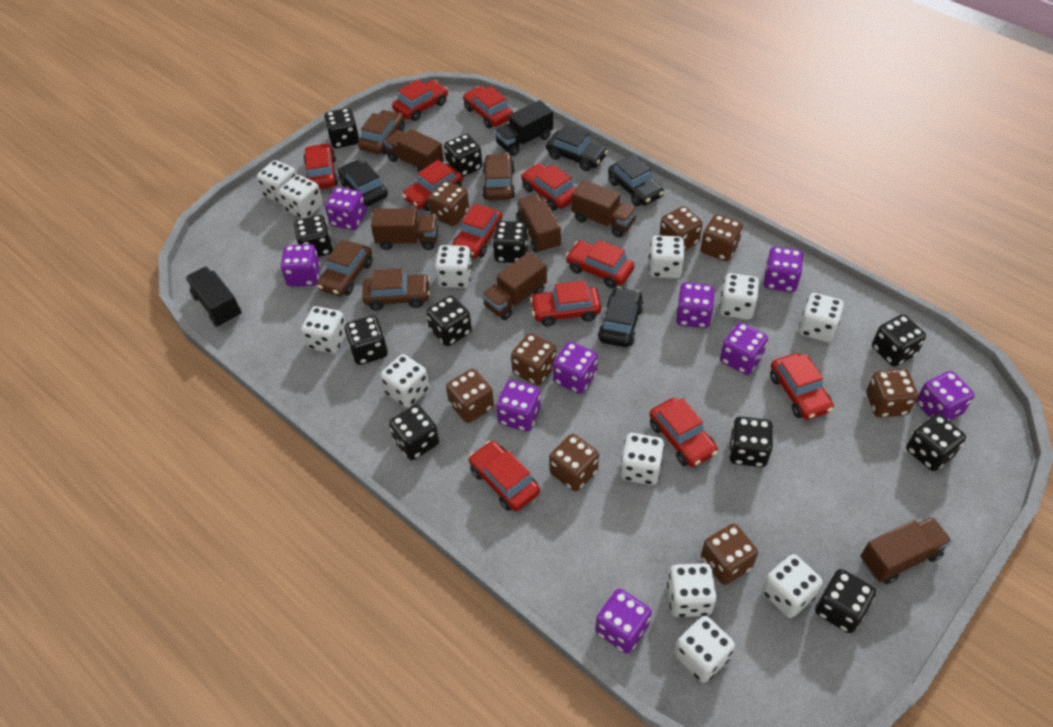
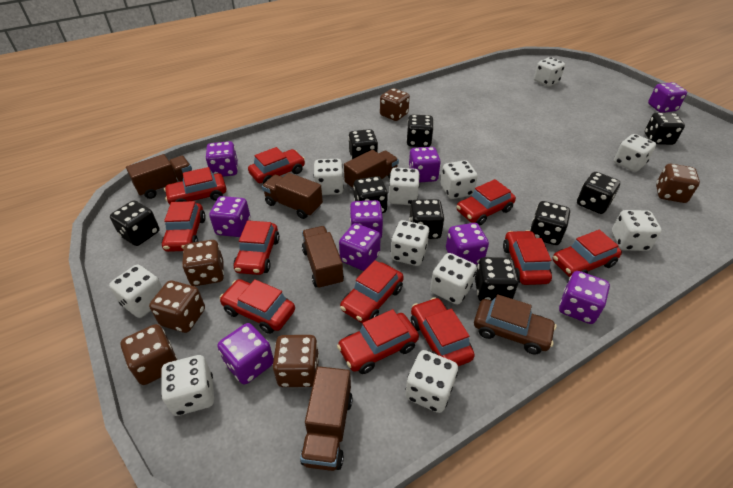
black car: 4 -> 0
black dice: 11 -> 9
black truck: 2 -> 0
brown car: 4 -> 1
brown dice: 8 -> 6
brown truck: 6 -> 5
white dice: 12 -> 11

